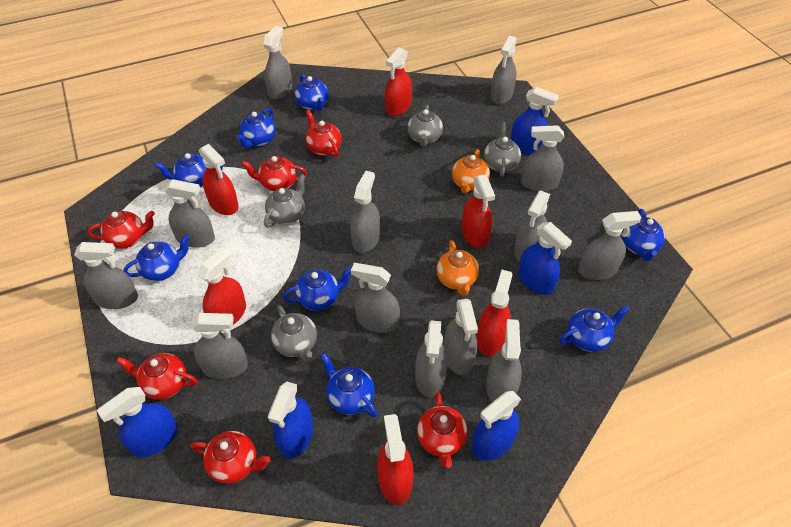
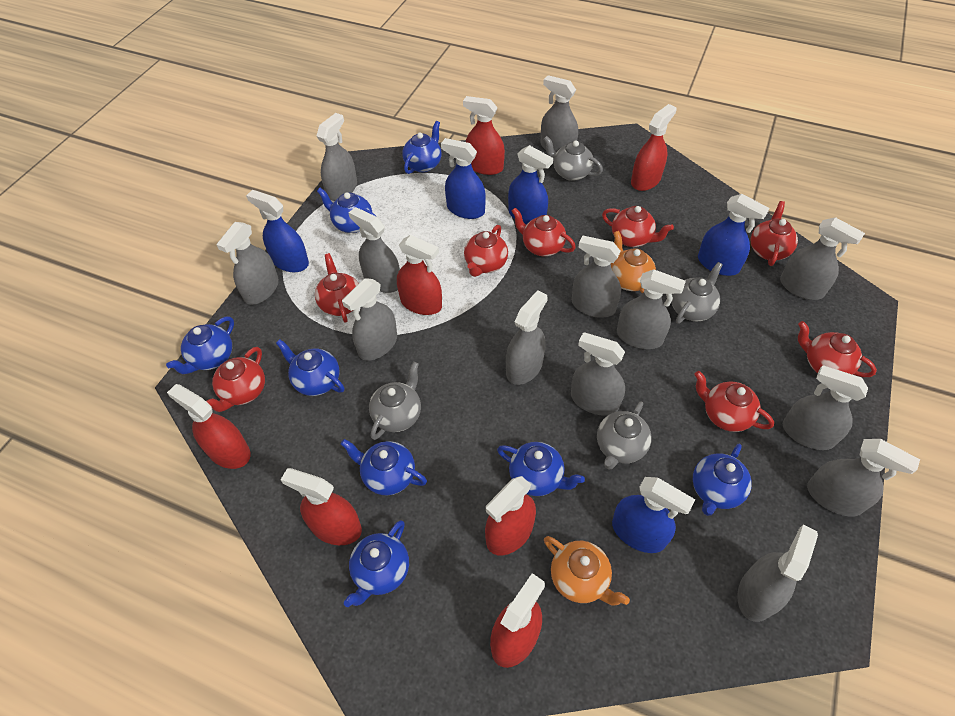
red spray bottle: 6 -> 7
red teapot: 6 -> 8

